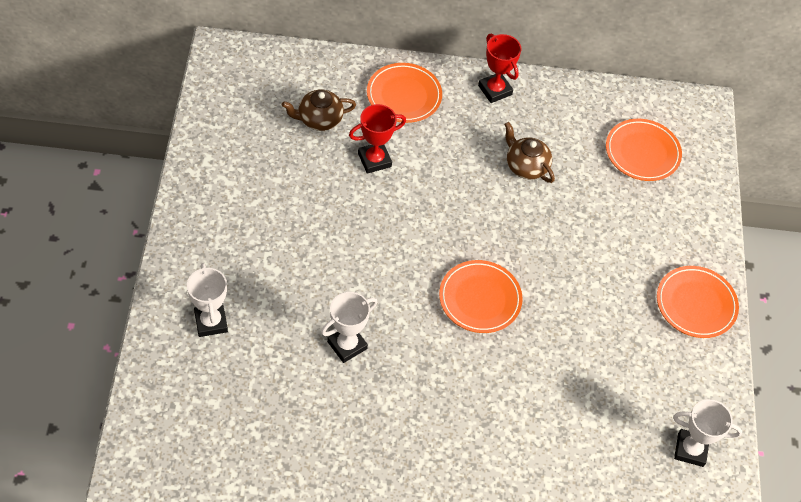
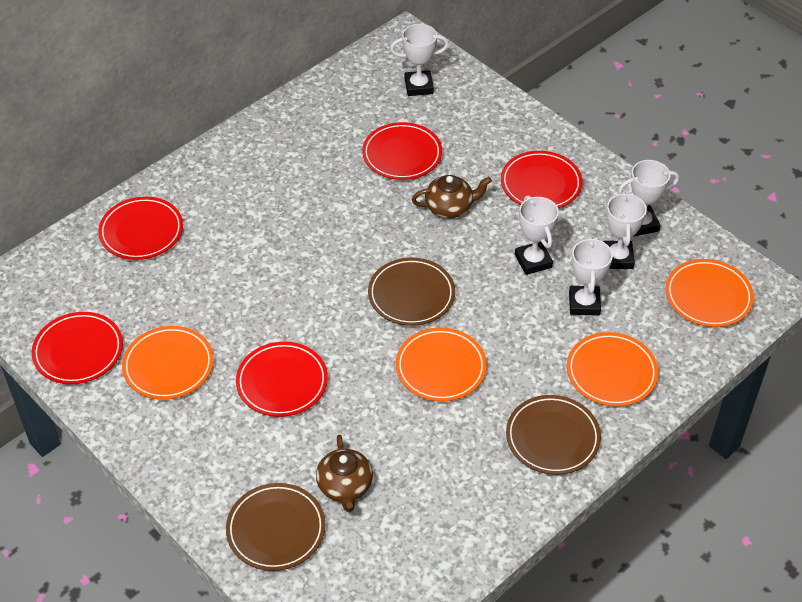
brown plate: 0 -> 3
red plate: 0 -> 5
red trophy: 2 -> 0
white trophy: 3 -> 5

